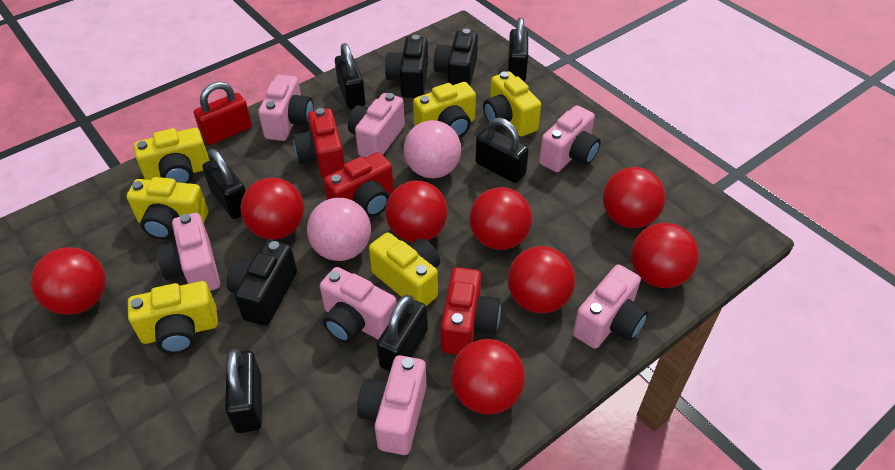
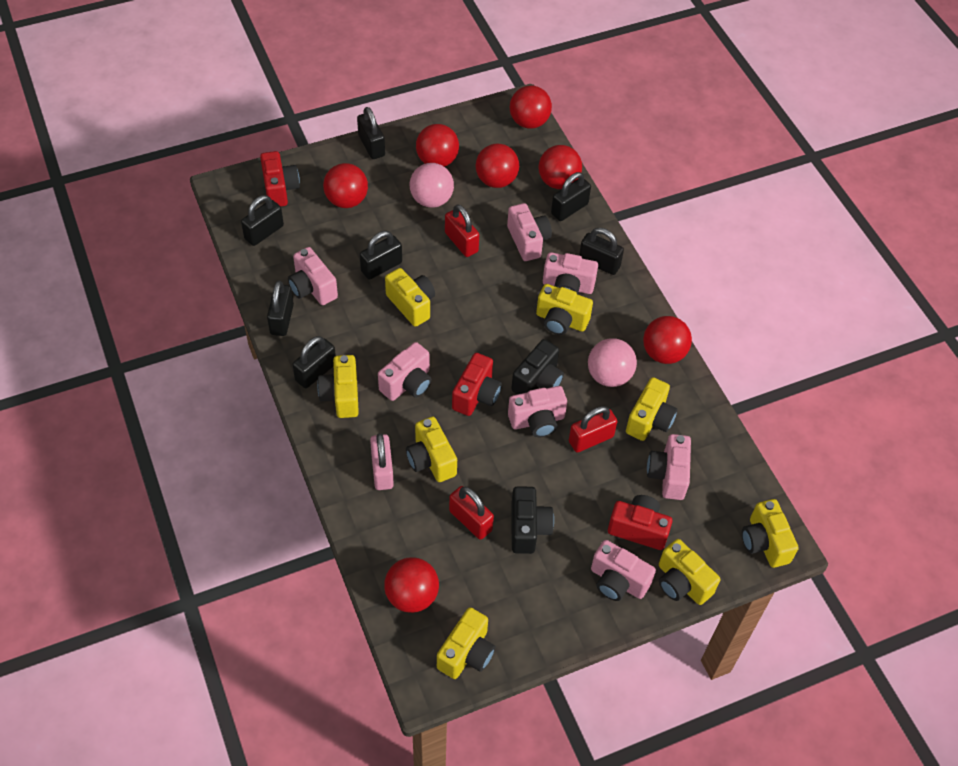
black camera: 3 -> 2
black padlock: 6 -> 7
pink padlock: 0 -> 1
red ball: 8 -> 7
red padlock: 1 -> 3
yellow camera: 6 -> 8

